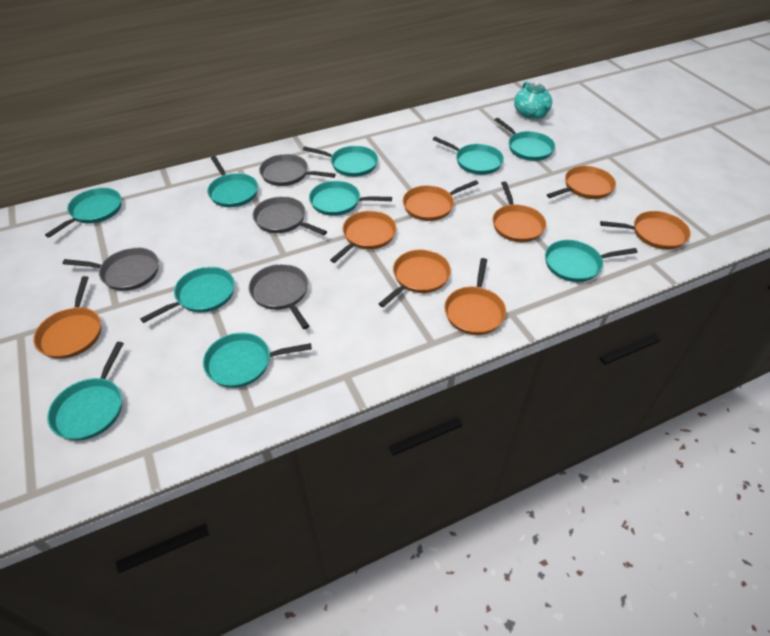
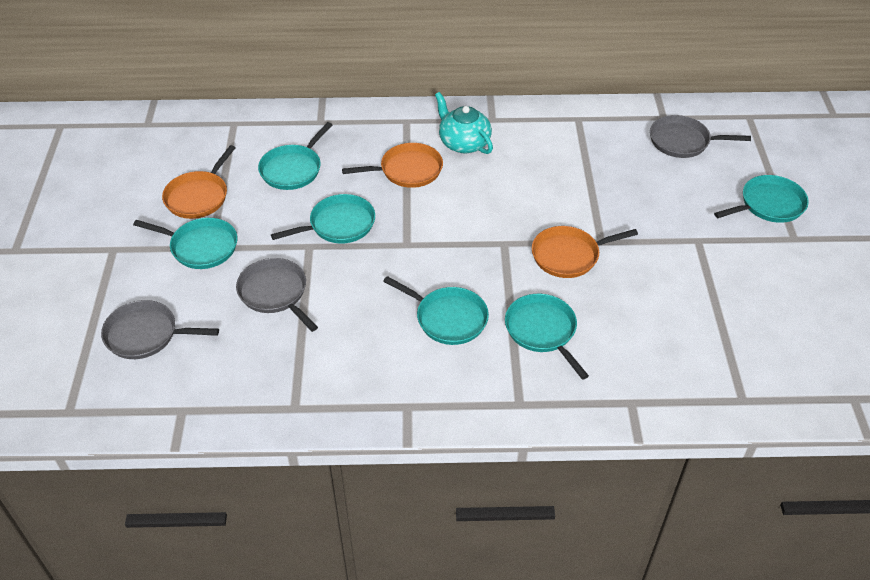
grey pan: 4 -> 3
orange pan: 8 -> 3
turquoise pan: 10 -> 6

